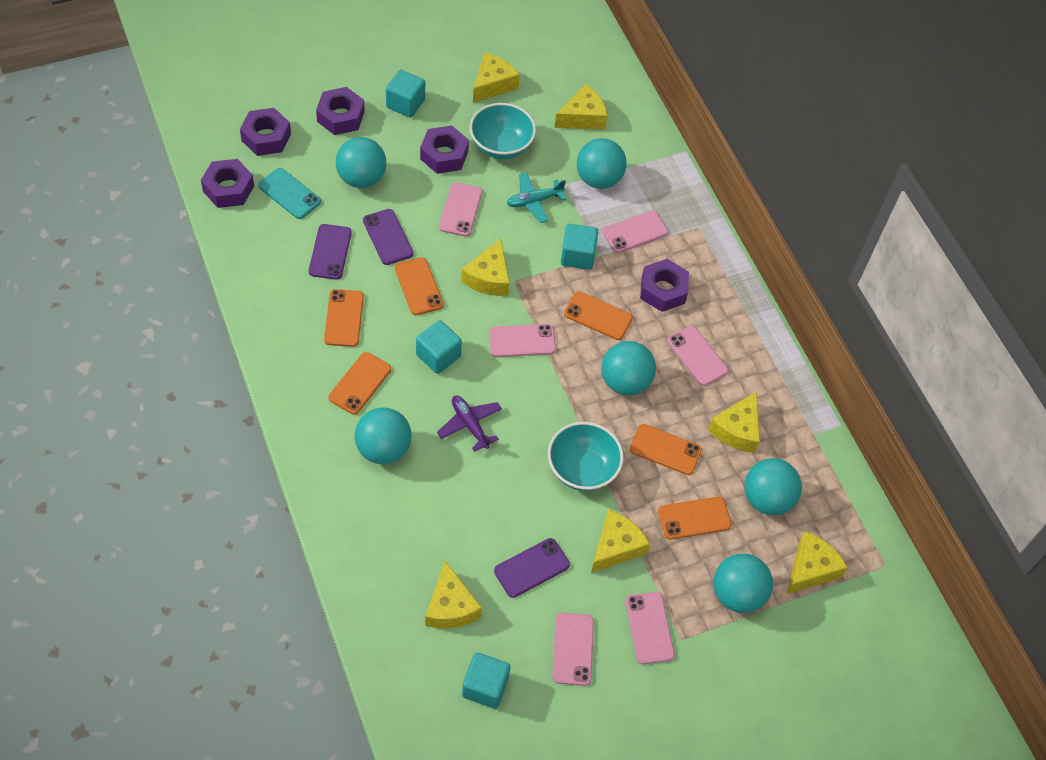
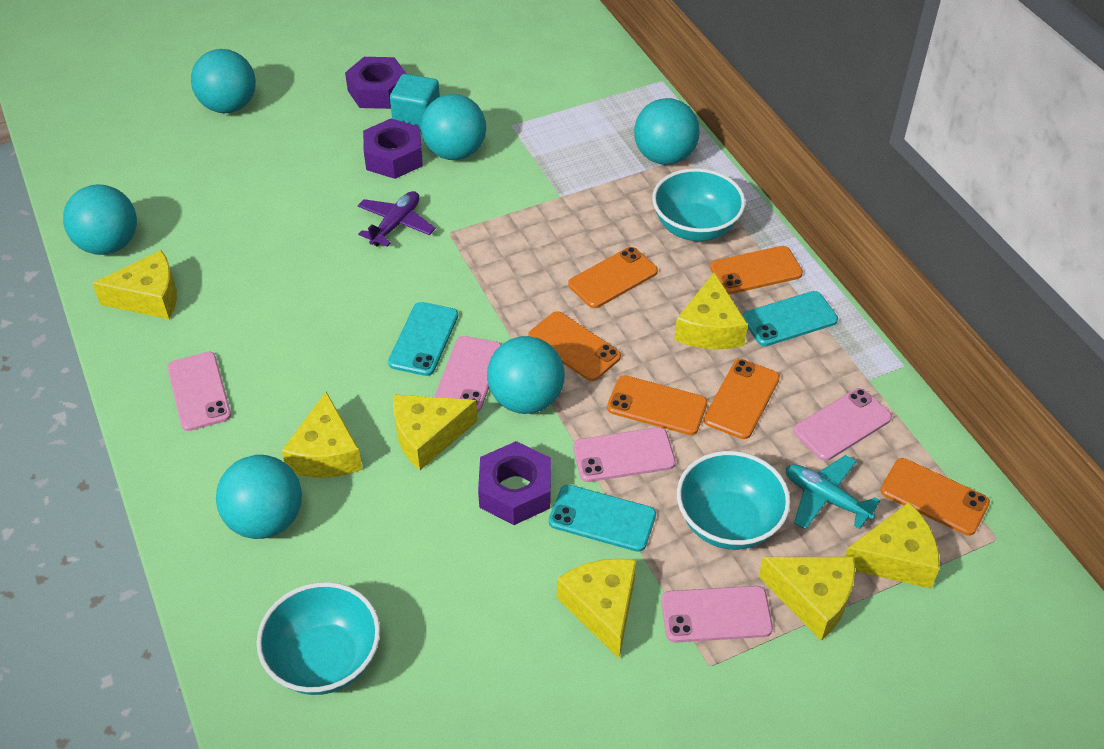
pink phone: 6 -> 5
purple nut: 5 -> 3
purple phone: 3 -> 0
turquoise bowl: 2 -> 3
turquoise cube: 4 -> 1
turquoise phone: 1 -> 3

